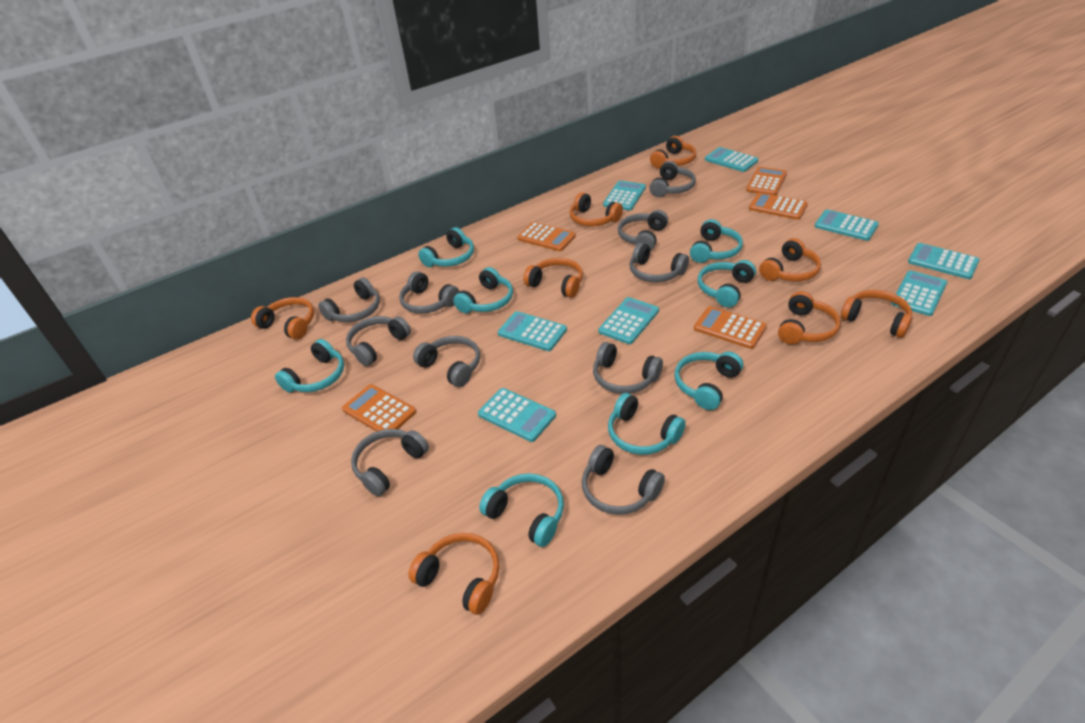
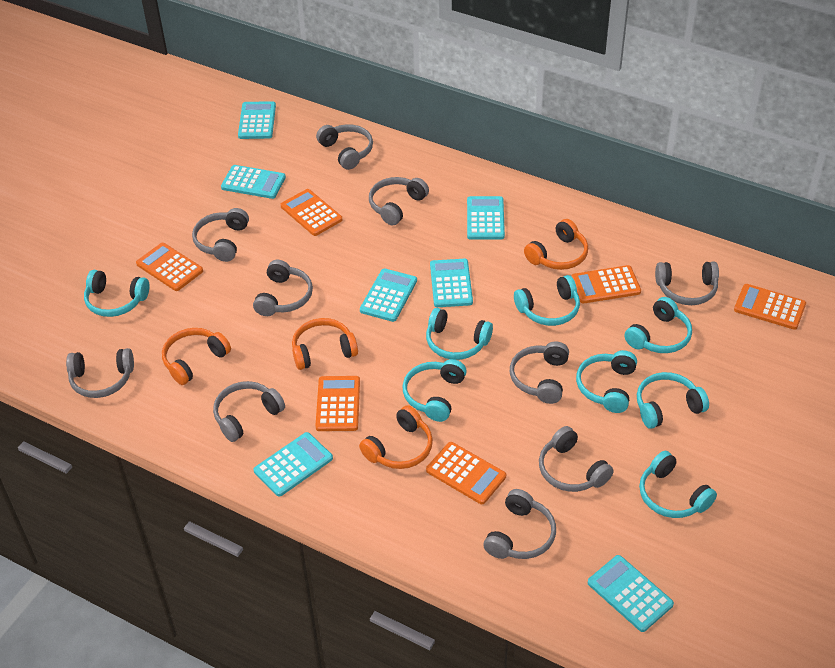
orange calculator: 5 -> 6
orange headphones: 8 -> 4
turquoise calculator: 8 -> 7

